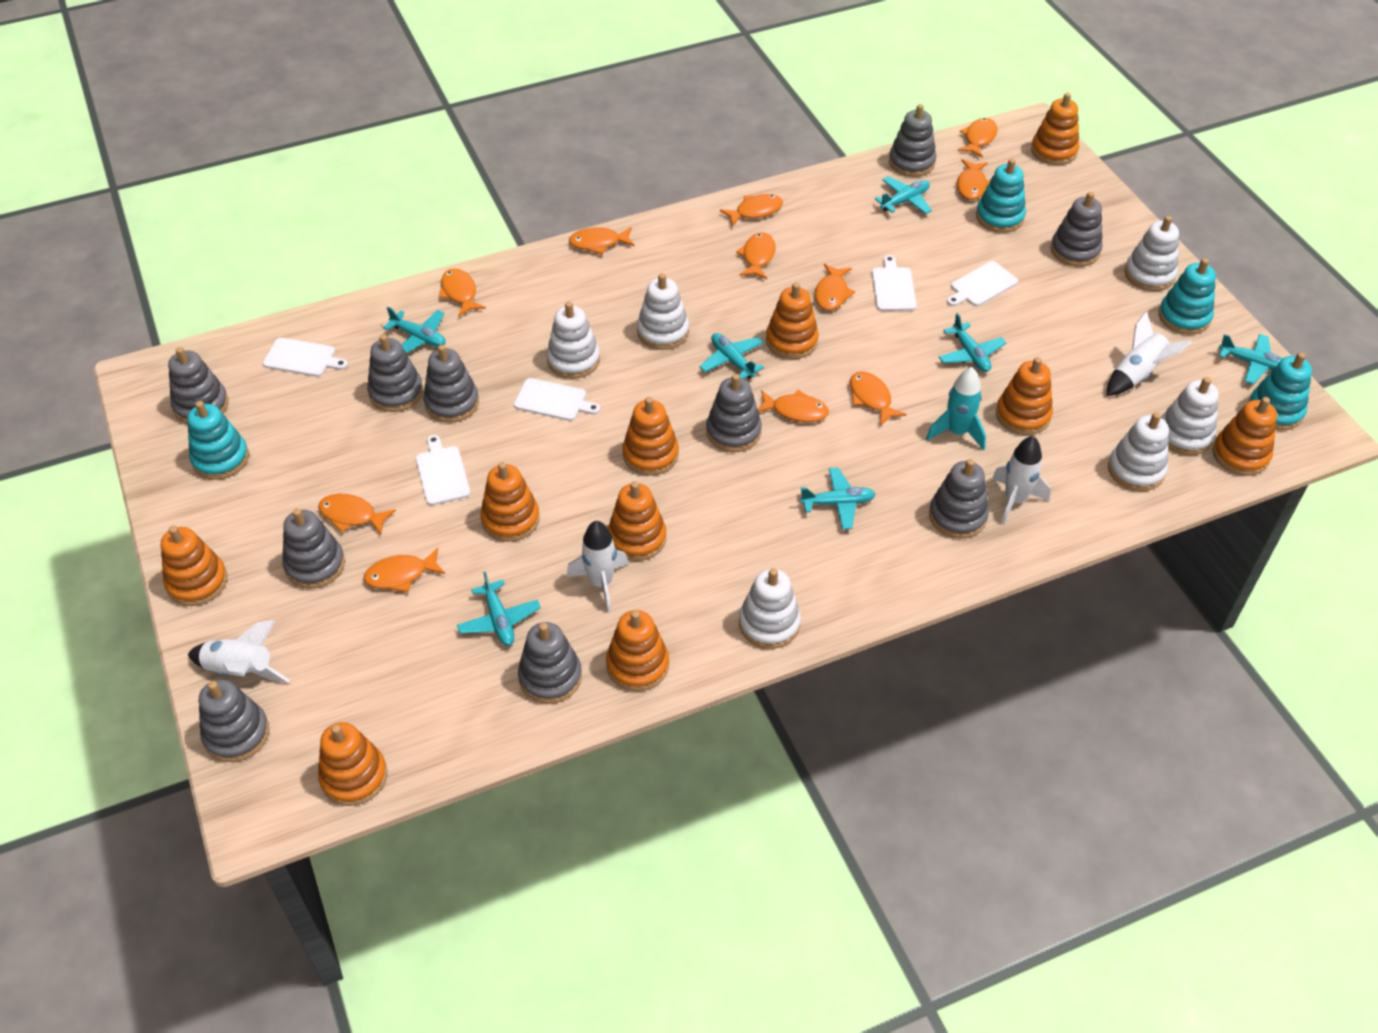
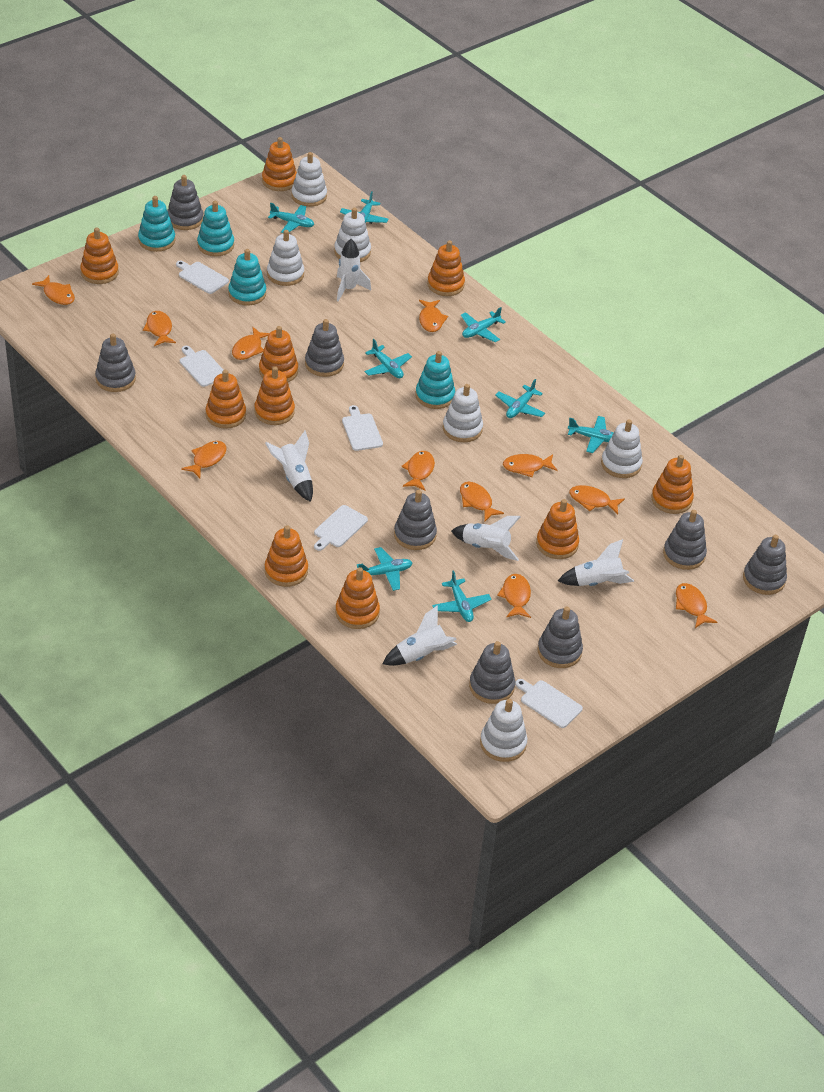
grey stacking toy: 10 -> 8
turquoise plane: 7 -> 8
turquoise rocket: 1 -> 0
white rocket: 4 -> 5

